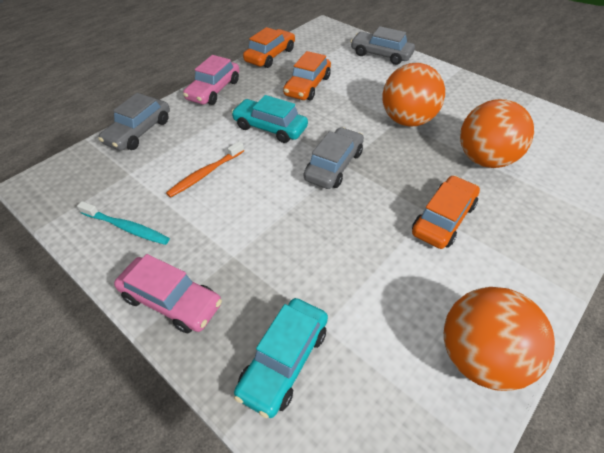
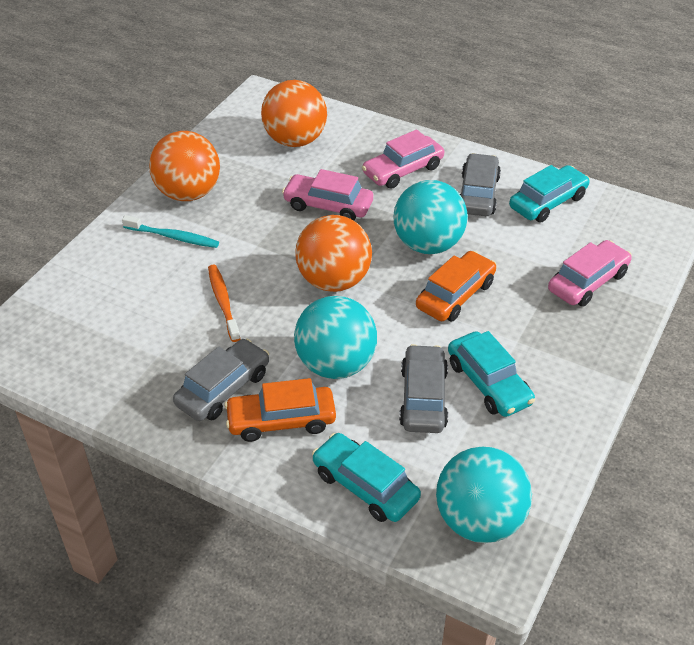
orange car: 3 -> 2
pink car: 2 -> 3
turquoise ball: 0 -> 3
turquoise car: 2 -> 3

